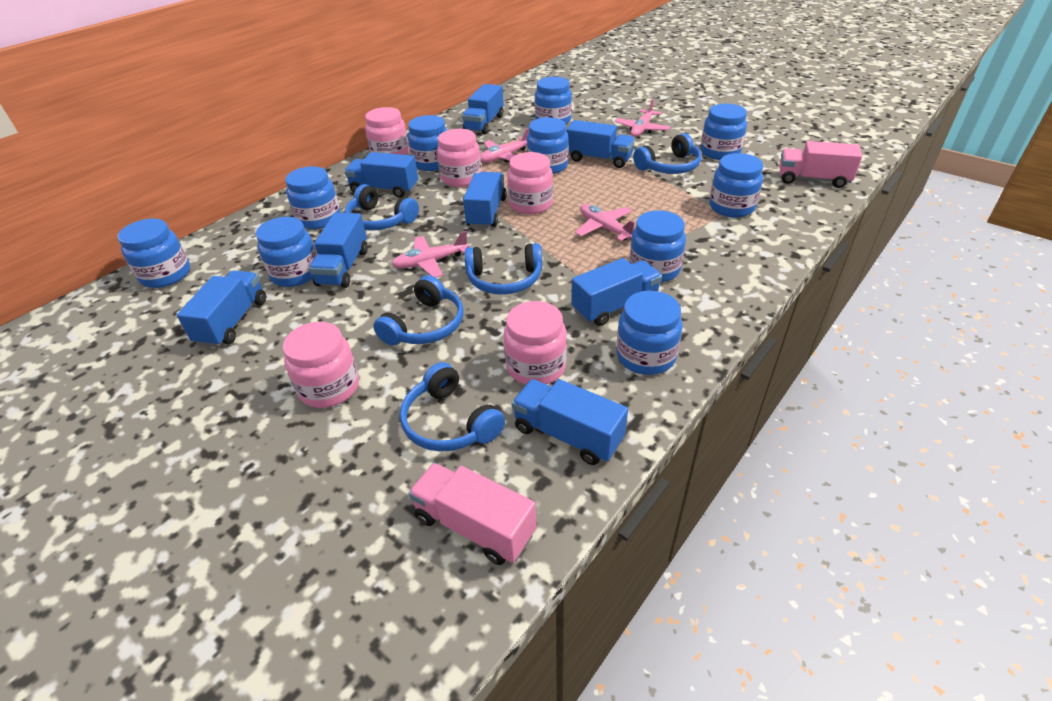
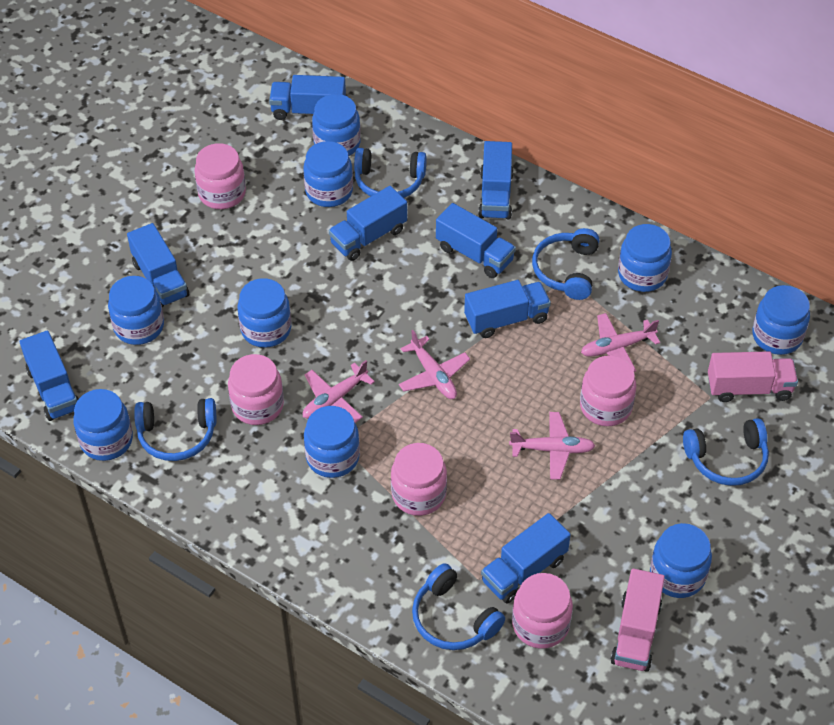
blue jar: 10 -> 9

